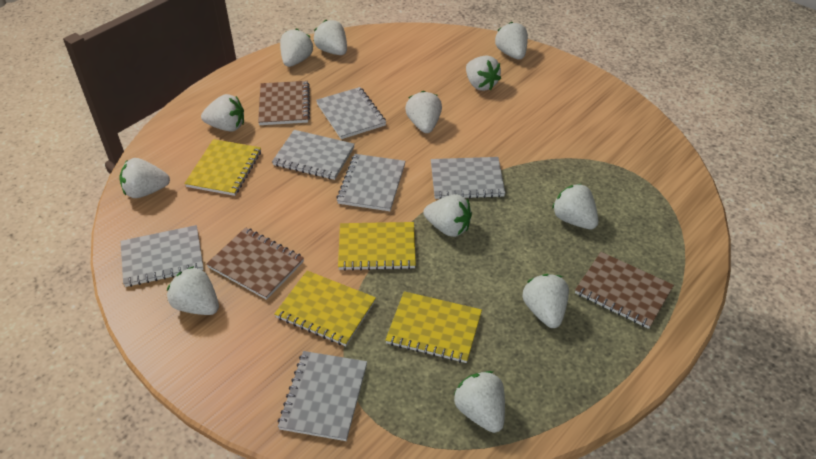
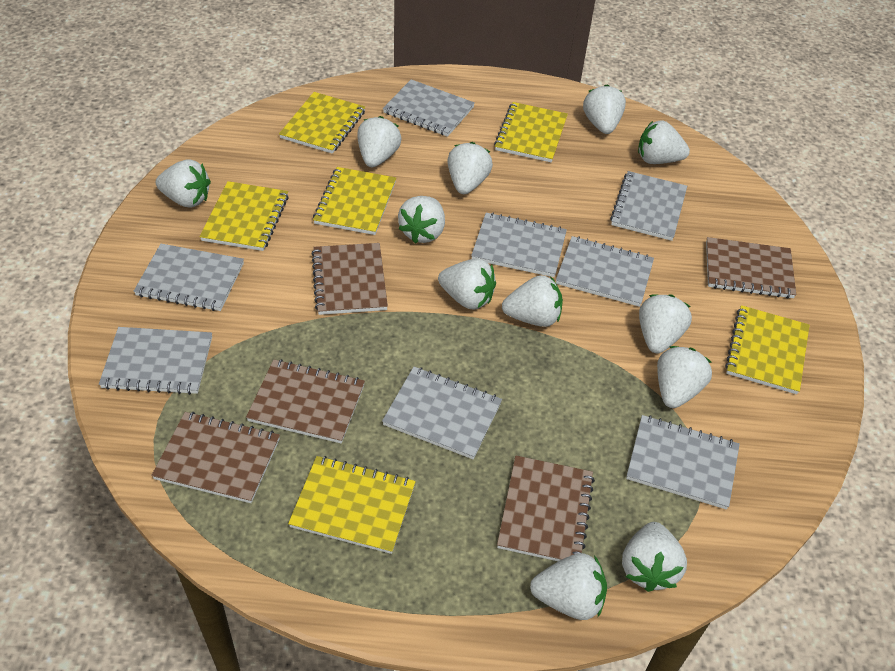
brown notebook: 3 -> 5
grey notebook: 6 -> 8
yellow notebook: 4 -> 6

